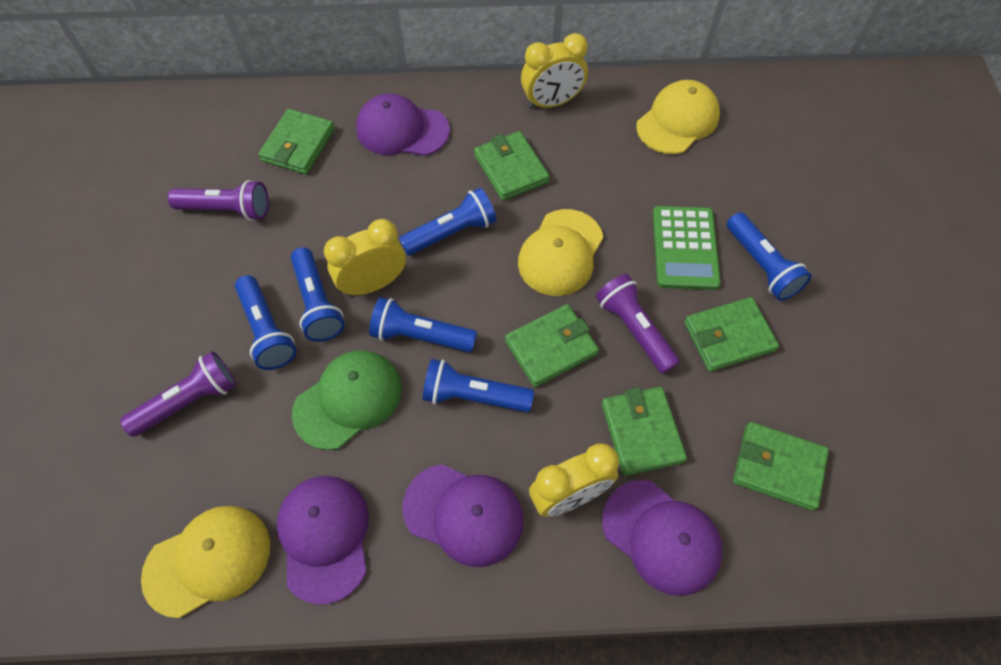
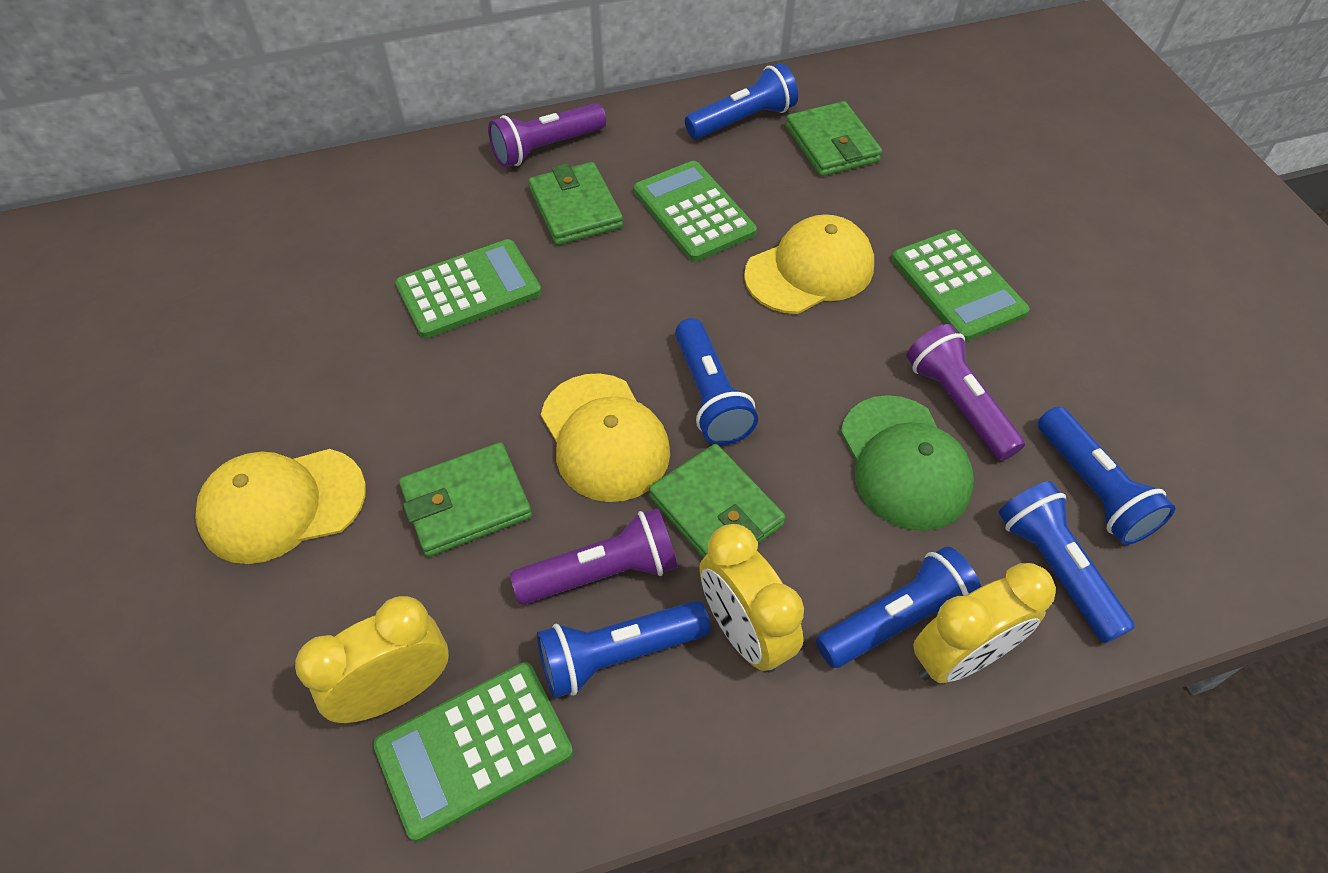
green calculator: 1 -> 4
green wallet: 6 -> 4
purple cap: 4 -> 0

